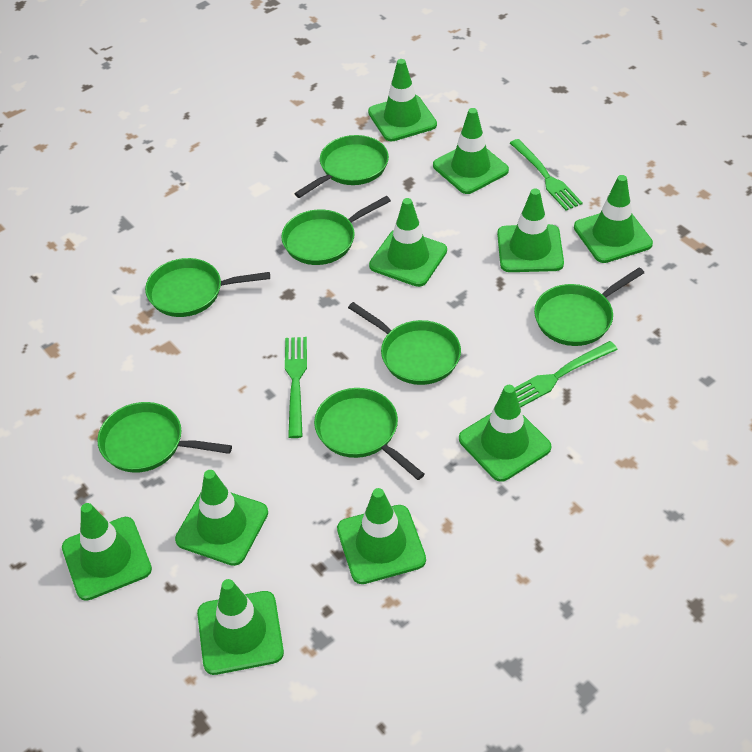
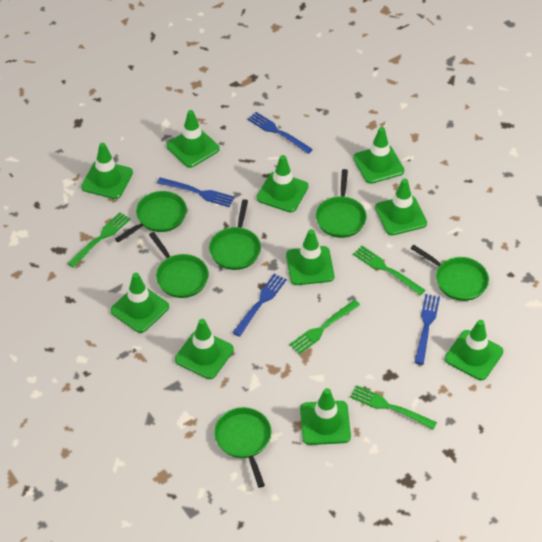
blue fork: 0 -> 4
green fork: 3 -> 4
green pan: 7 -> 6

